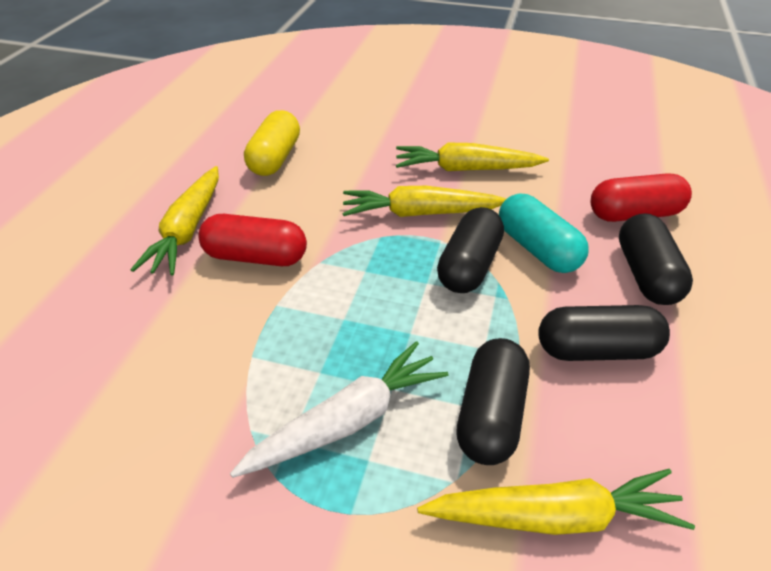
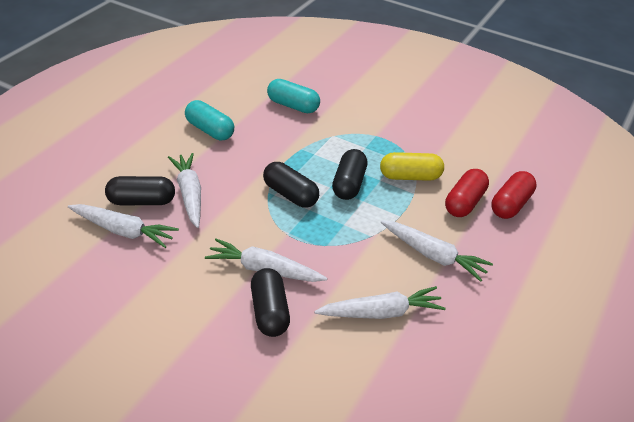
turquoise capsule: 1 -> 2
white carrot: 1 -> 5
yellow carrot: 4 -> 0

